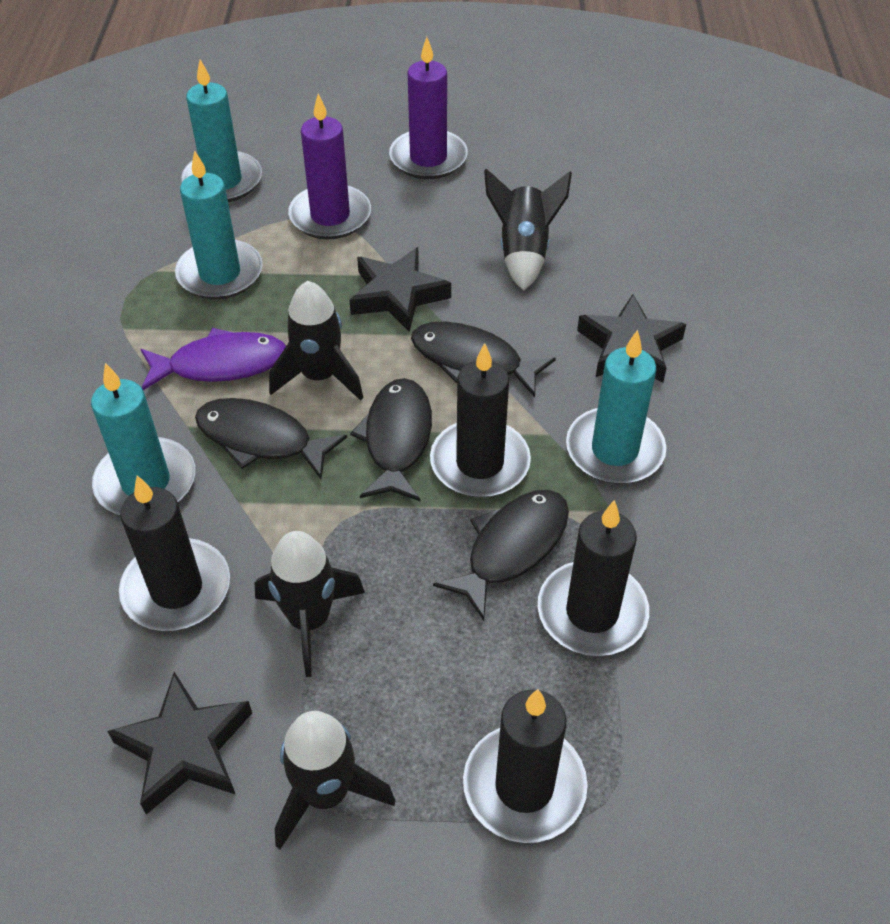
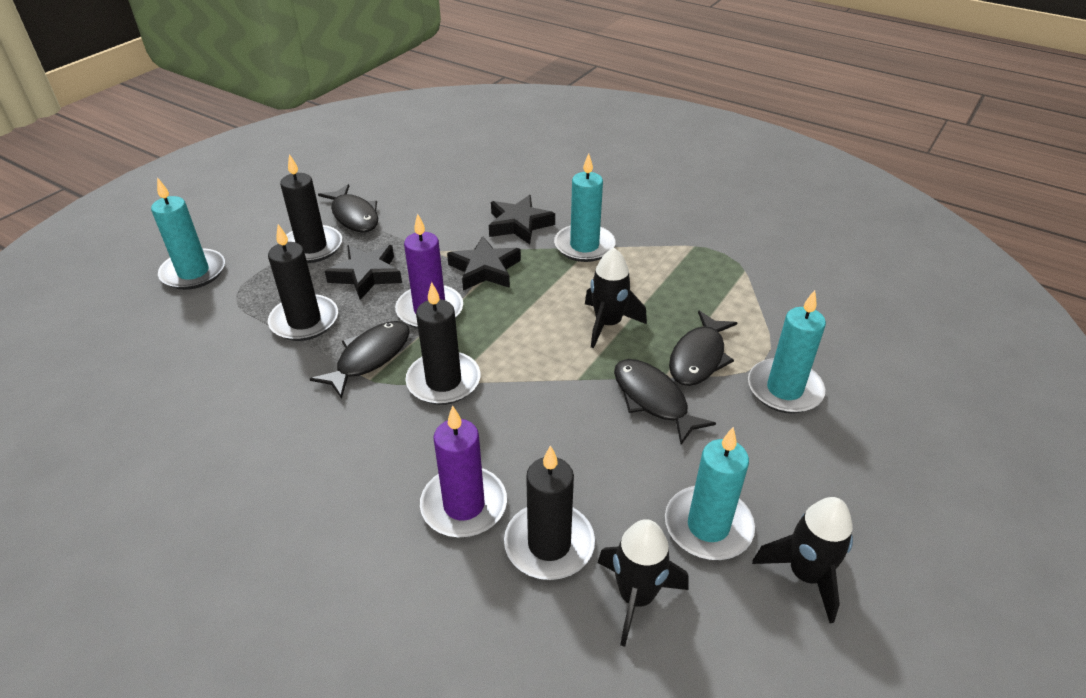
black rocket: 4 -> 3
purple fish: 1 -> 0

